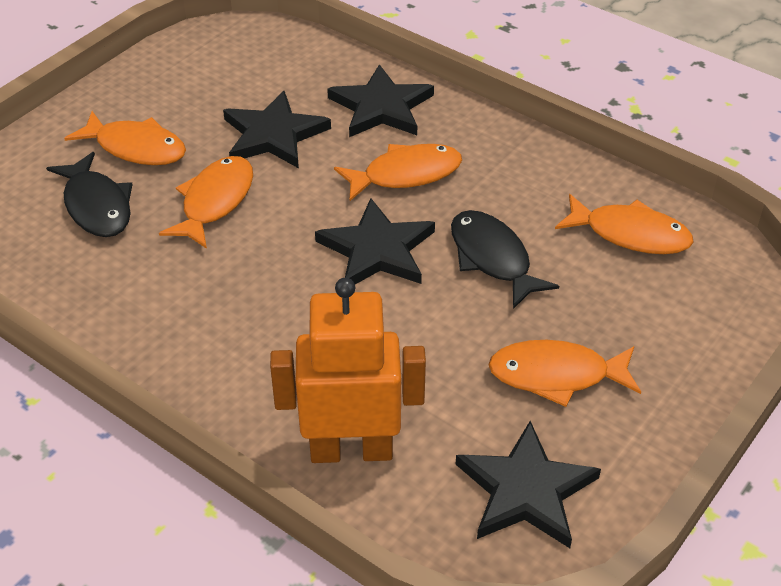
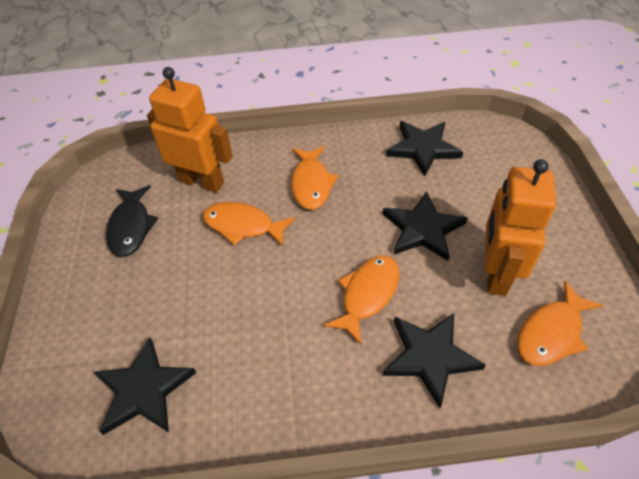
black fish: 2 -> 1
orange fish: 5 -> 4
orange robot: 1 -> 2

